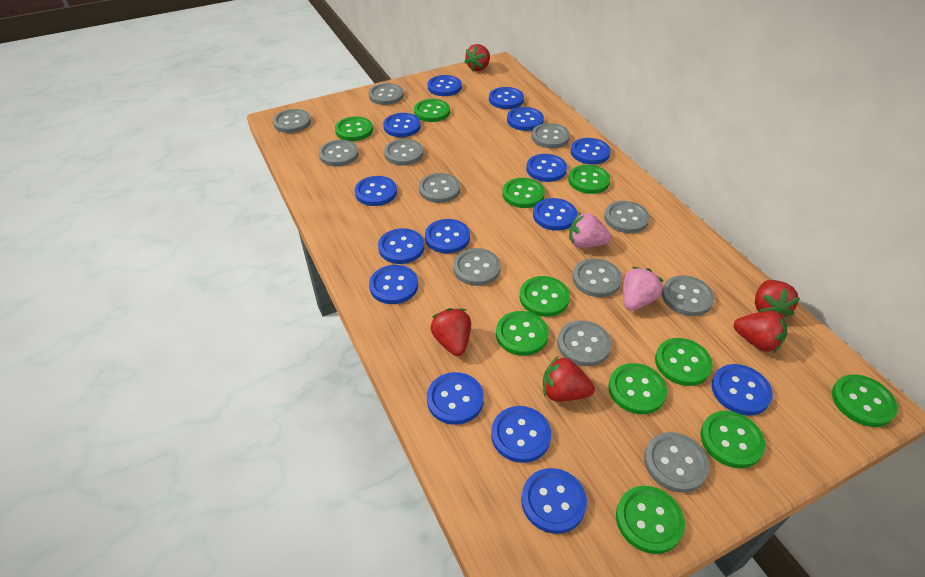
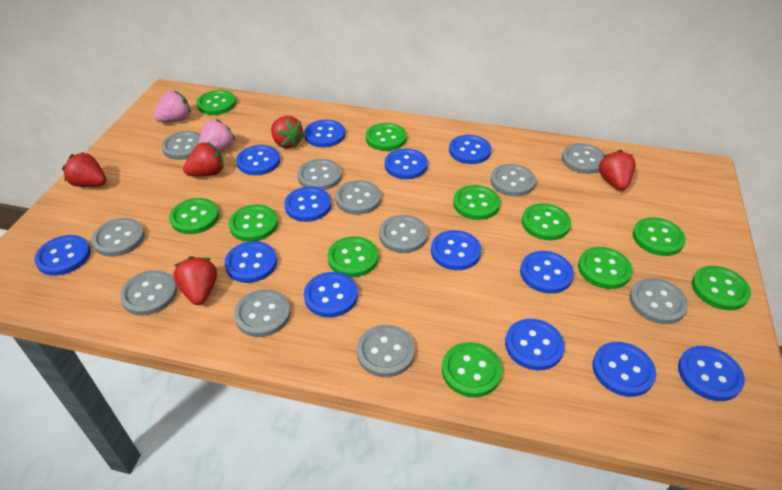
blue button: 15 -> 13
grey button: 12 -> 11

